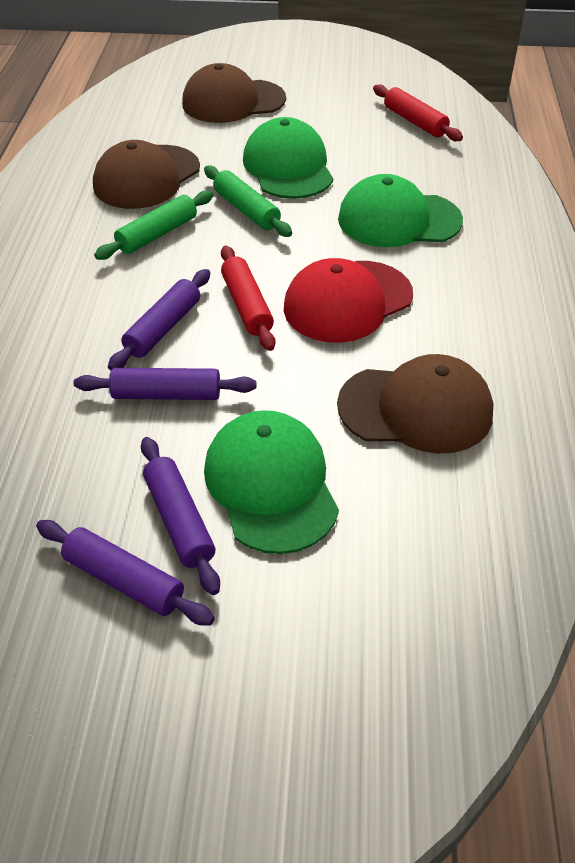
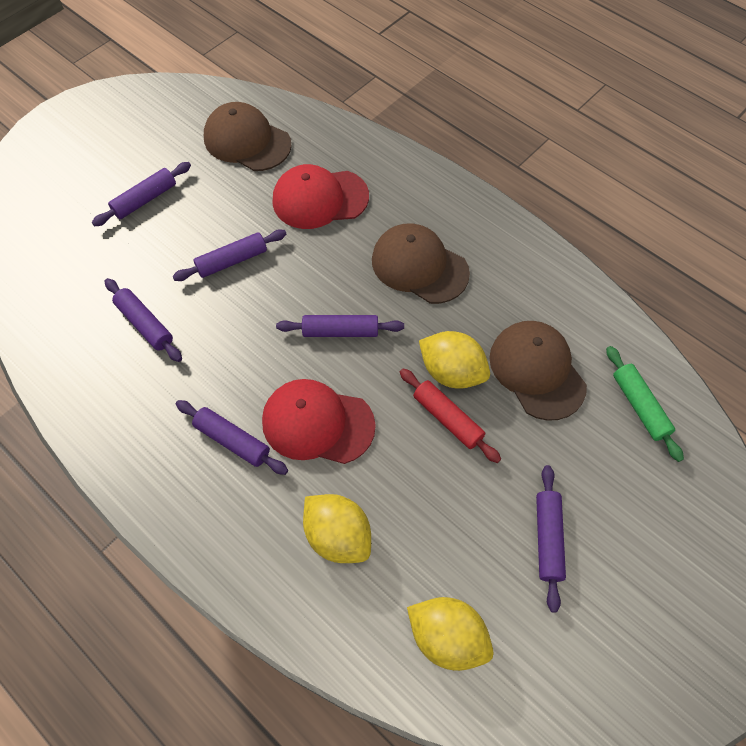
green cap: 3 -> 0
green rolling pin: 2 -> 1
purple rolling pin: 4 -> 6
red cap: 1 -> 2
red rolling pin: 2 -> 1
yellow lemon: 0 -> 3

